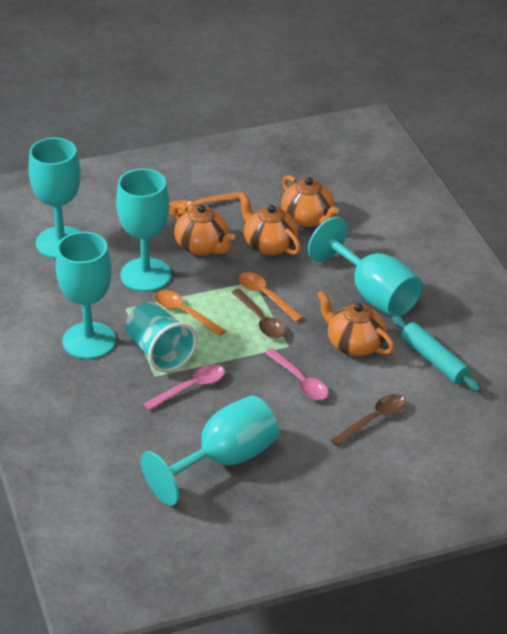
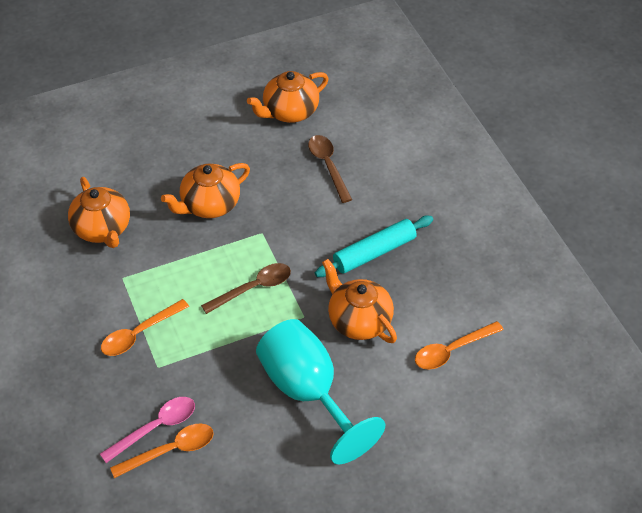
pink spoon: 2 -> 1
turquoise cup: 1 -> 0
turquoise goblet: 5 -> 1

